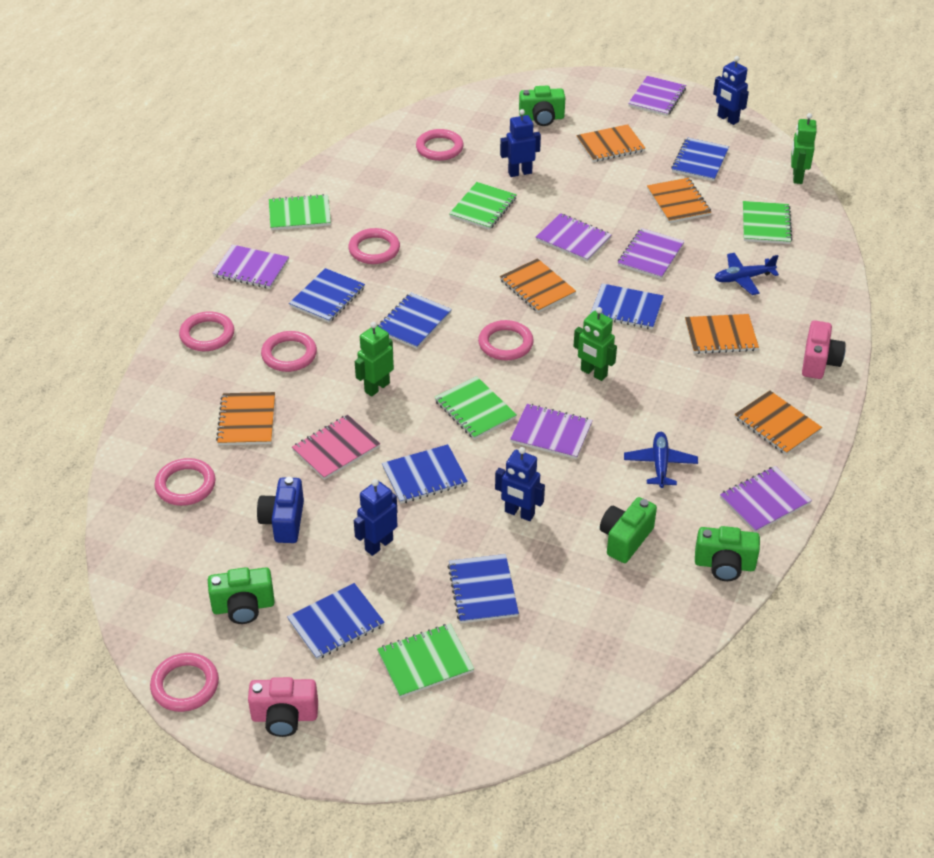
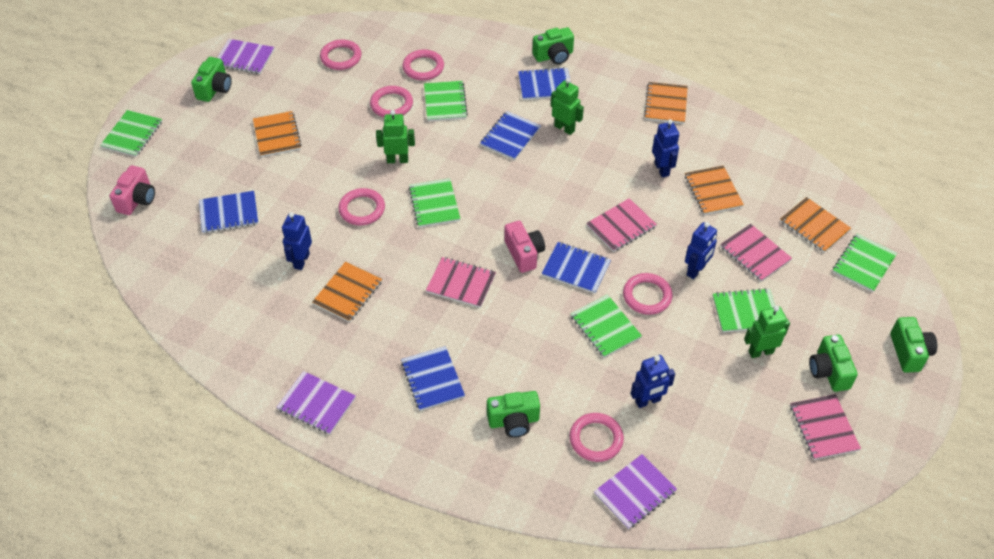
blue camera: 1 -> 0
blue notebook: 7 -> 5
blue plane: 2 -> 0
green camera: 4 -> 5
green notebook: 5 -> 6
orange notebook: 6 -> 5
pink notebook: 1 -> 4
pink ring: 7 -> 6
purple notebook: 6 -> 3

